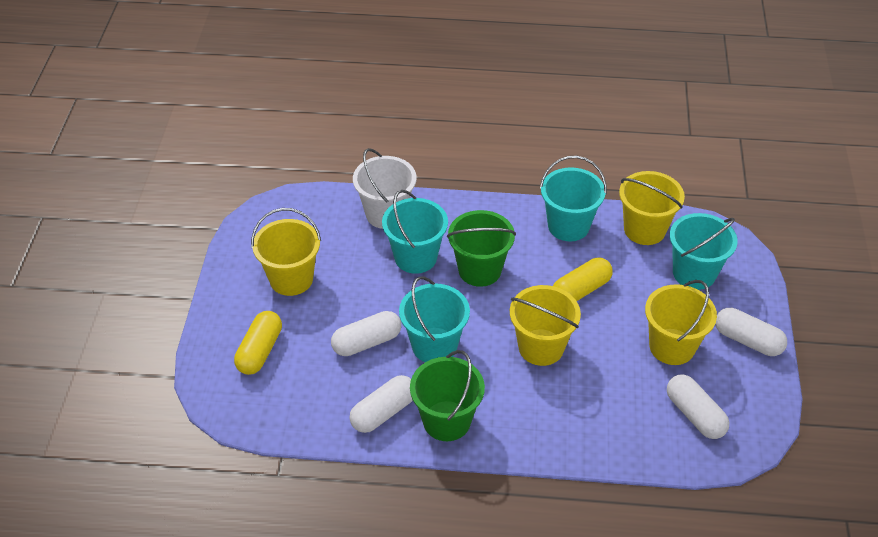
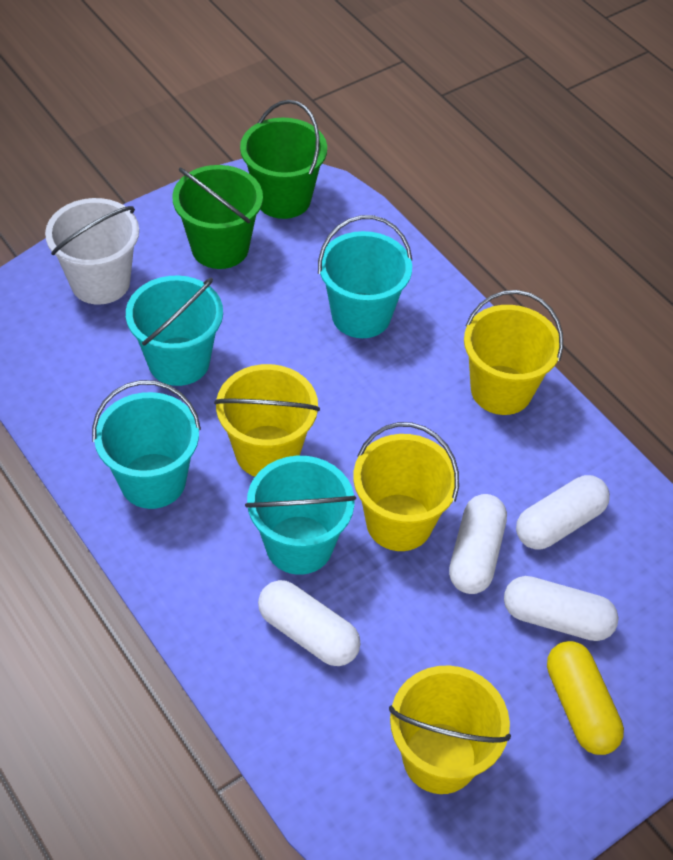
yellow capsule: 2 -> 1

